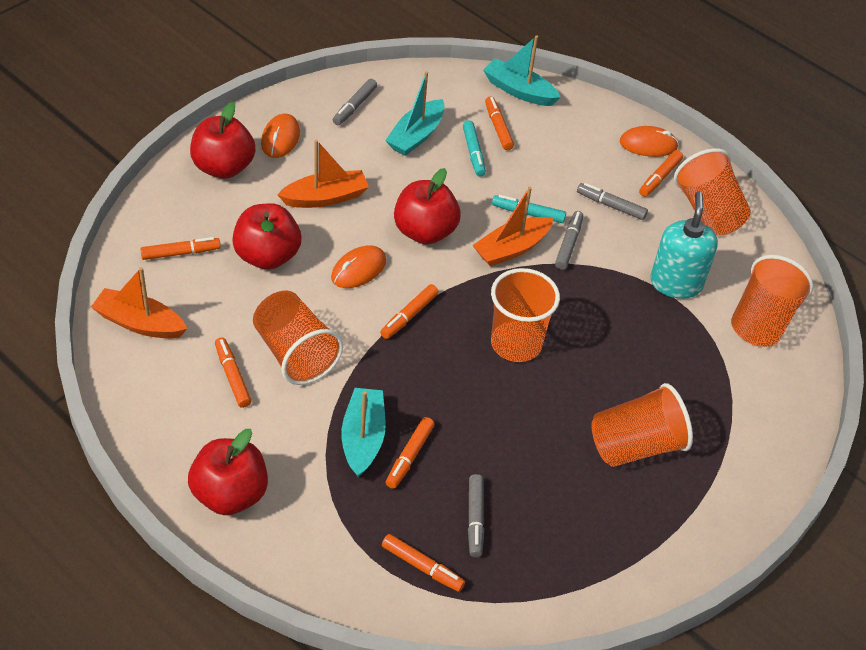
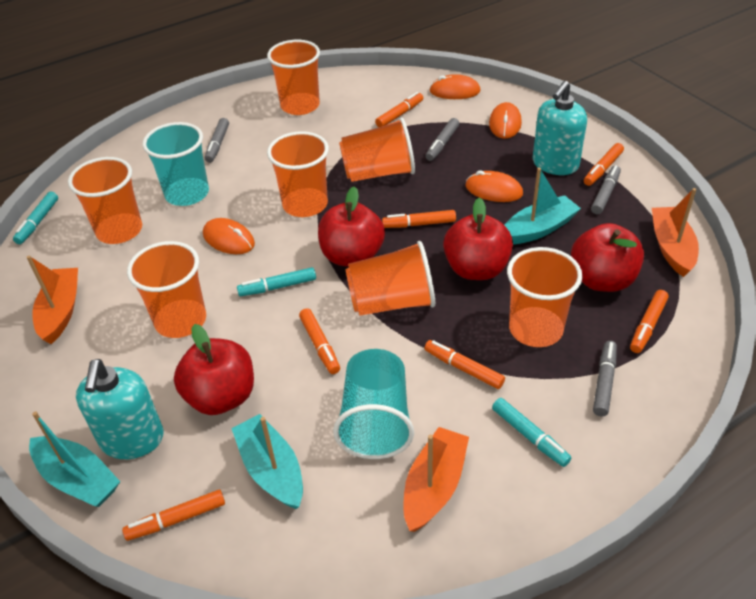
orange cup: 5 -> 7
orange mouse: 3 -> 4
turquoise cup: 0 -> 2
turquoise marker: 2 -> 3
turquoise soap dispenser: 1 -> 2

